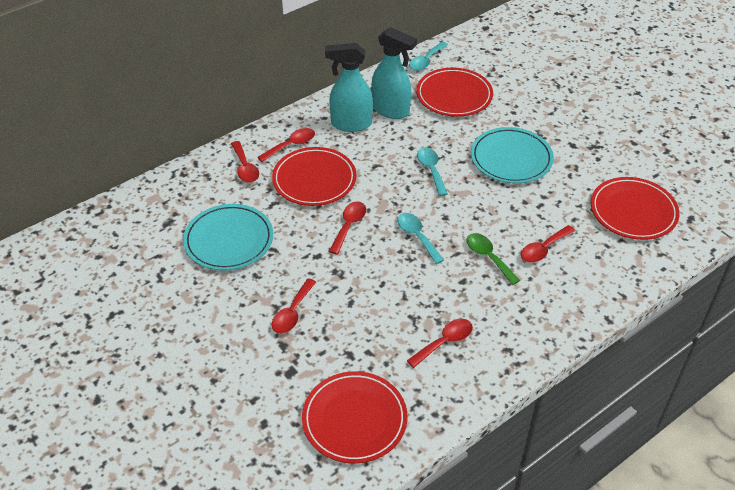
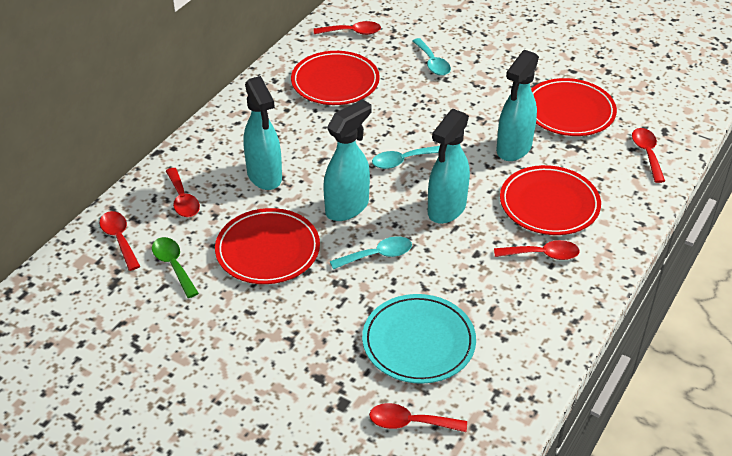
turquoise plate: 2 -> 1
turquoise spray bottle: 2 -> 4

